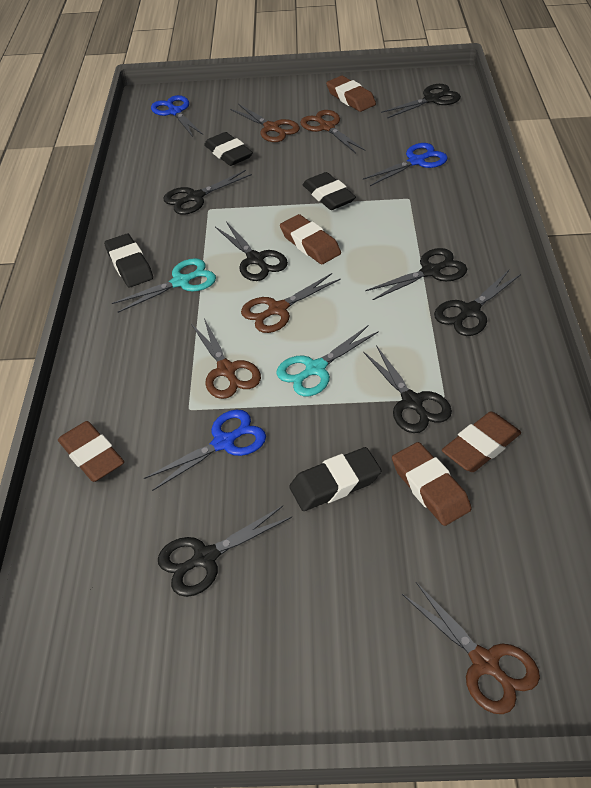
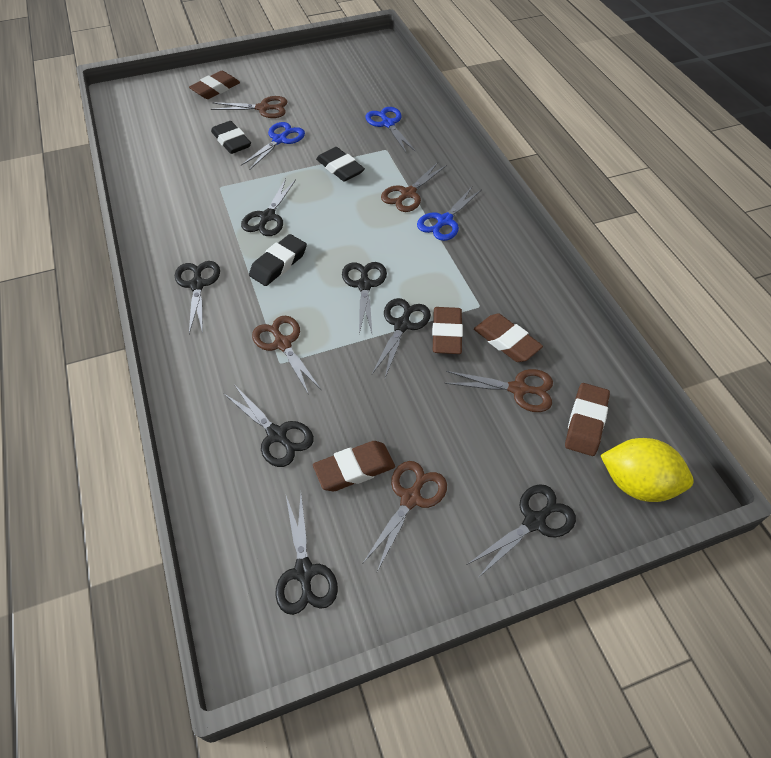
black eraser: 4 -> 3
turquoise scissors: 2 -> 0
yellow lemon: 0 -> 1

